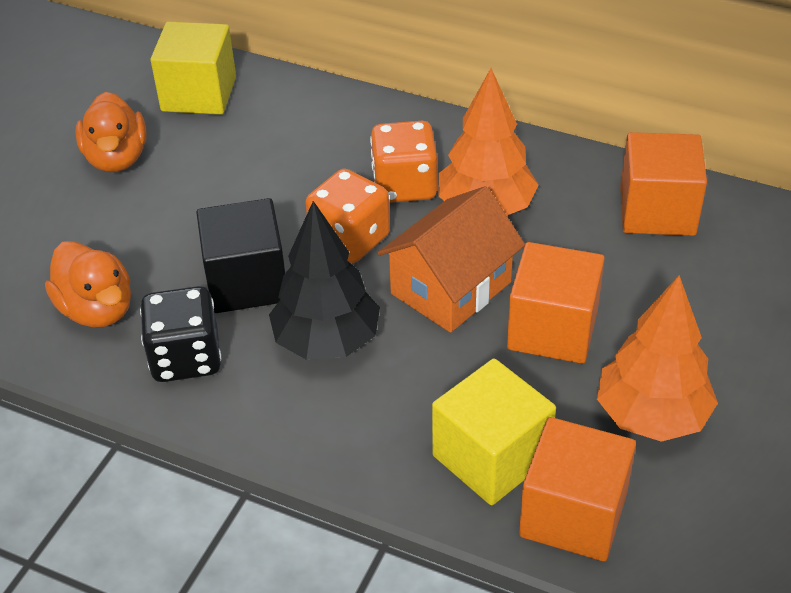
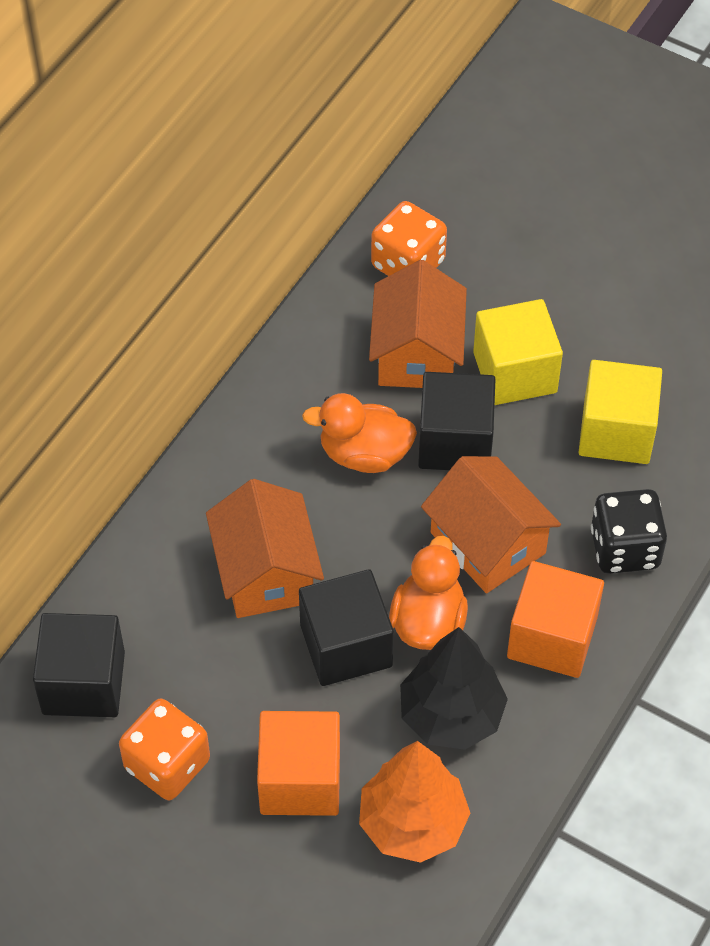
black cube: 1 -> 3
orange cube: 3 -> 2
orange house: 1 -> 3
orange tree: 2 -> 1

